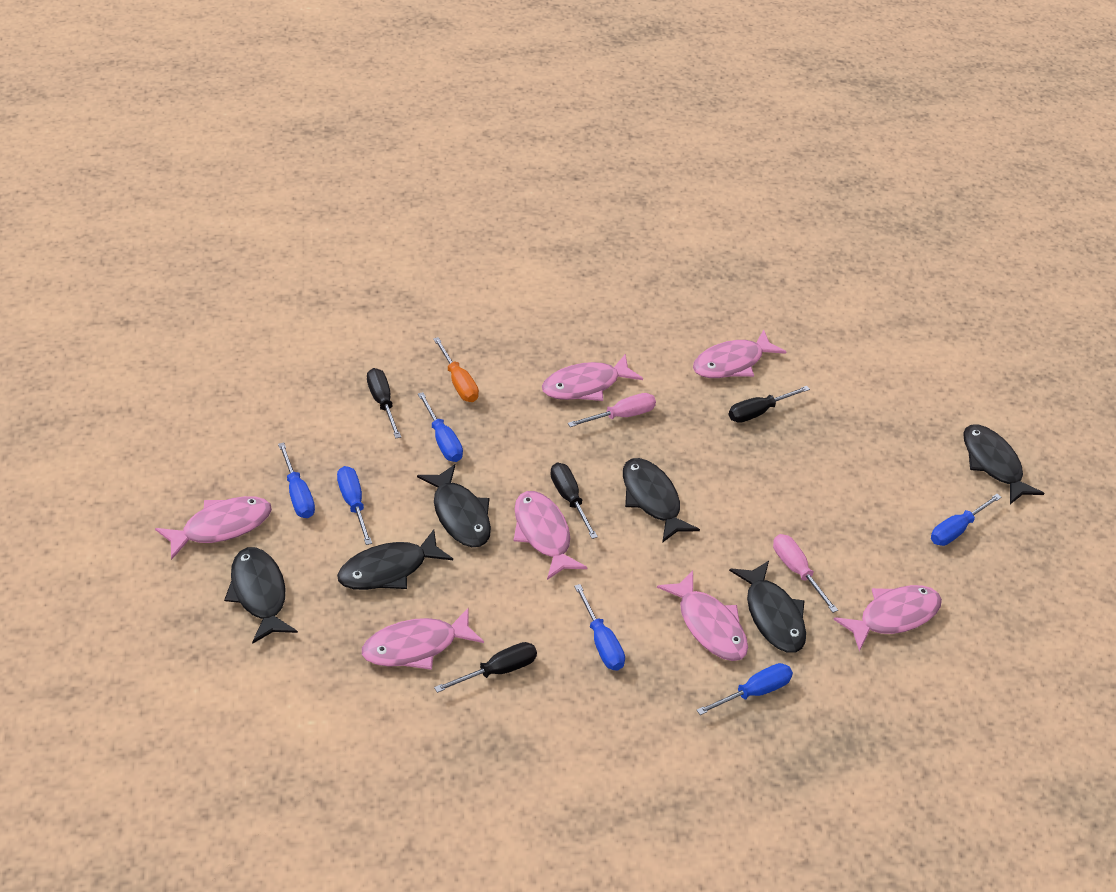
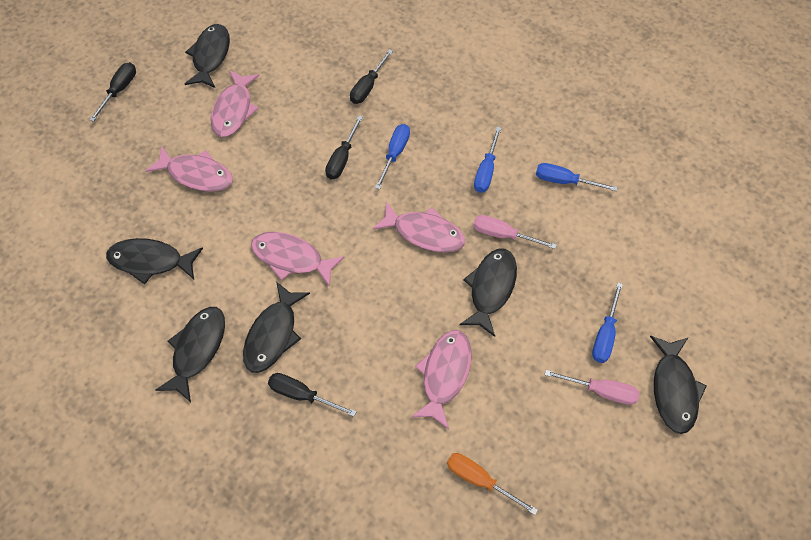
blue screwdriver: 6 -> 4
pink fish: 7 -> 5

